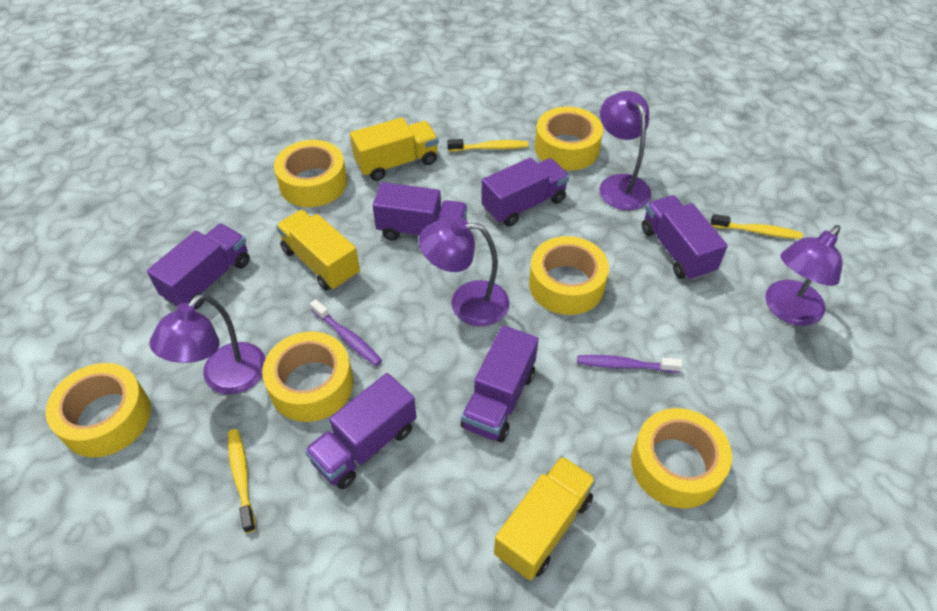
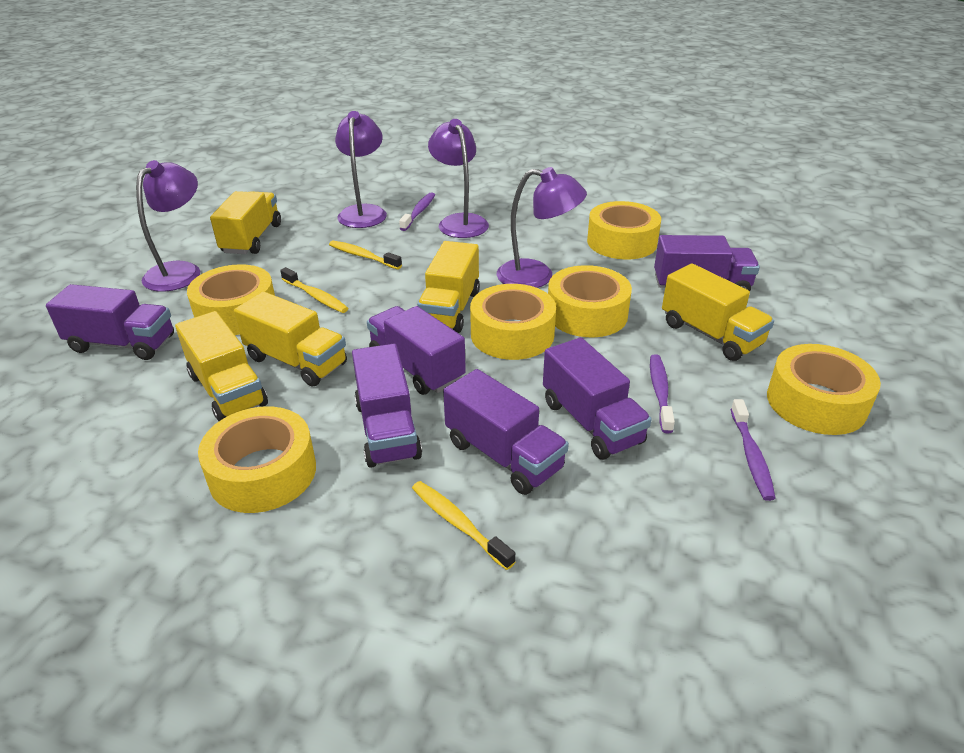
purple toothbrush: 2 -> 3
yellow truck: 3 -> 5

